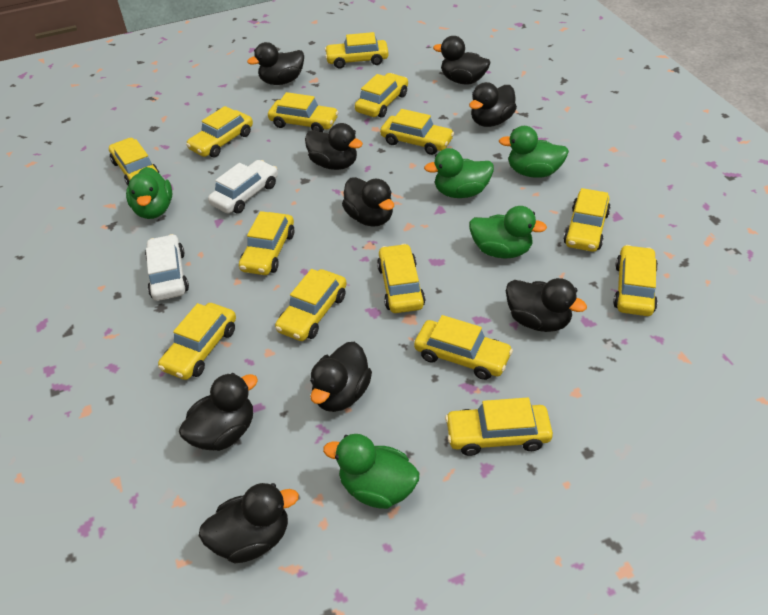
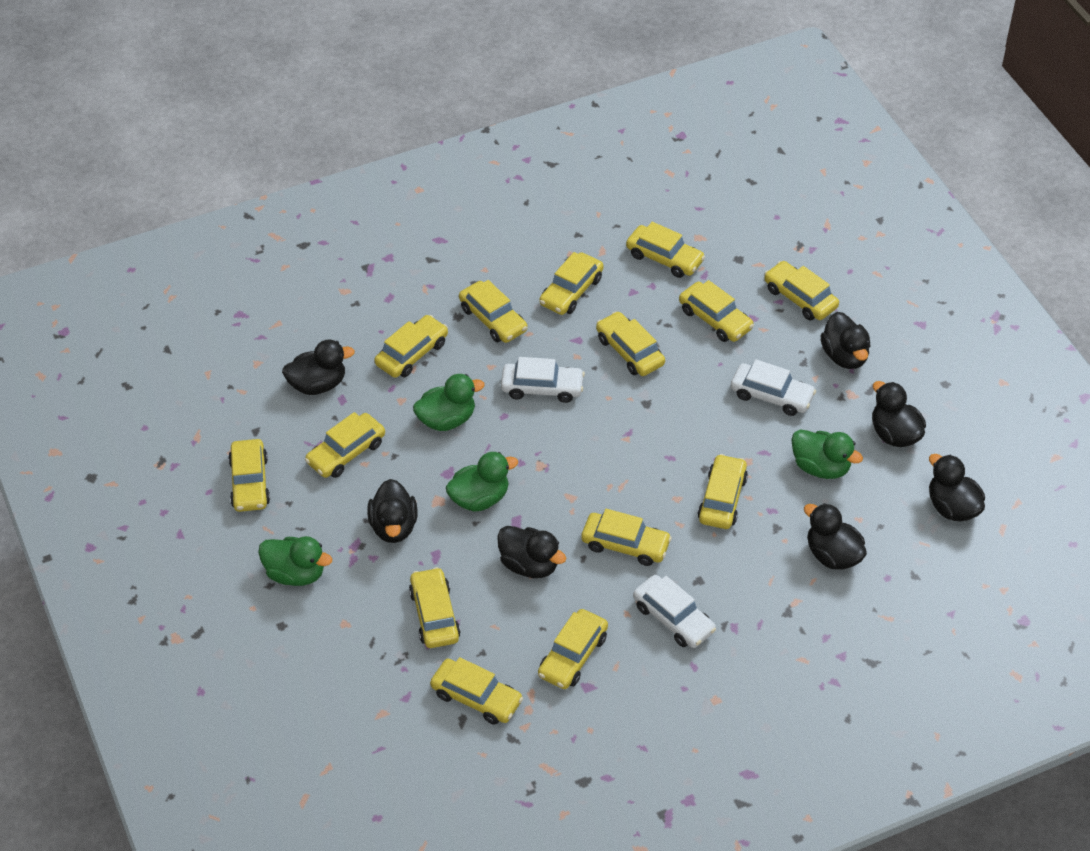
black duck: 9 -> 7
green duck: 5 -> 4
white car: 2 -> 3

